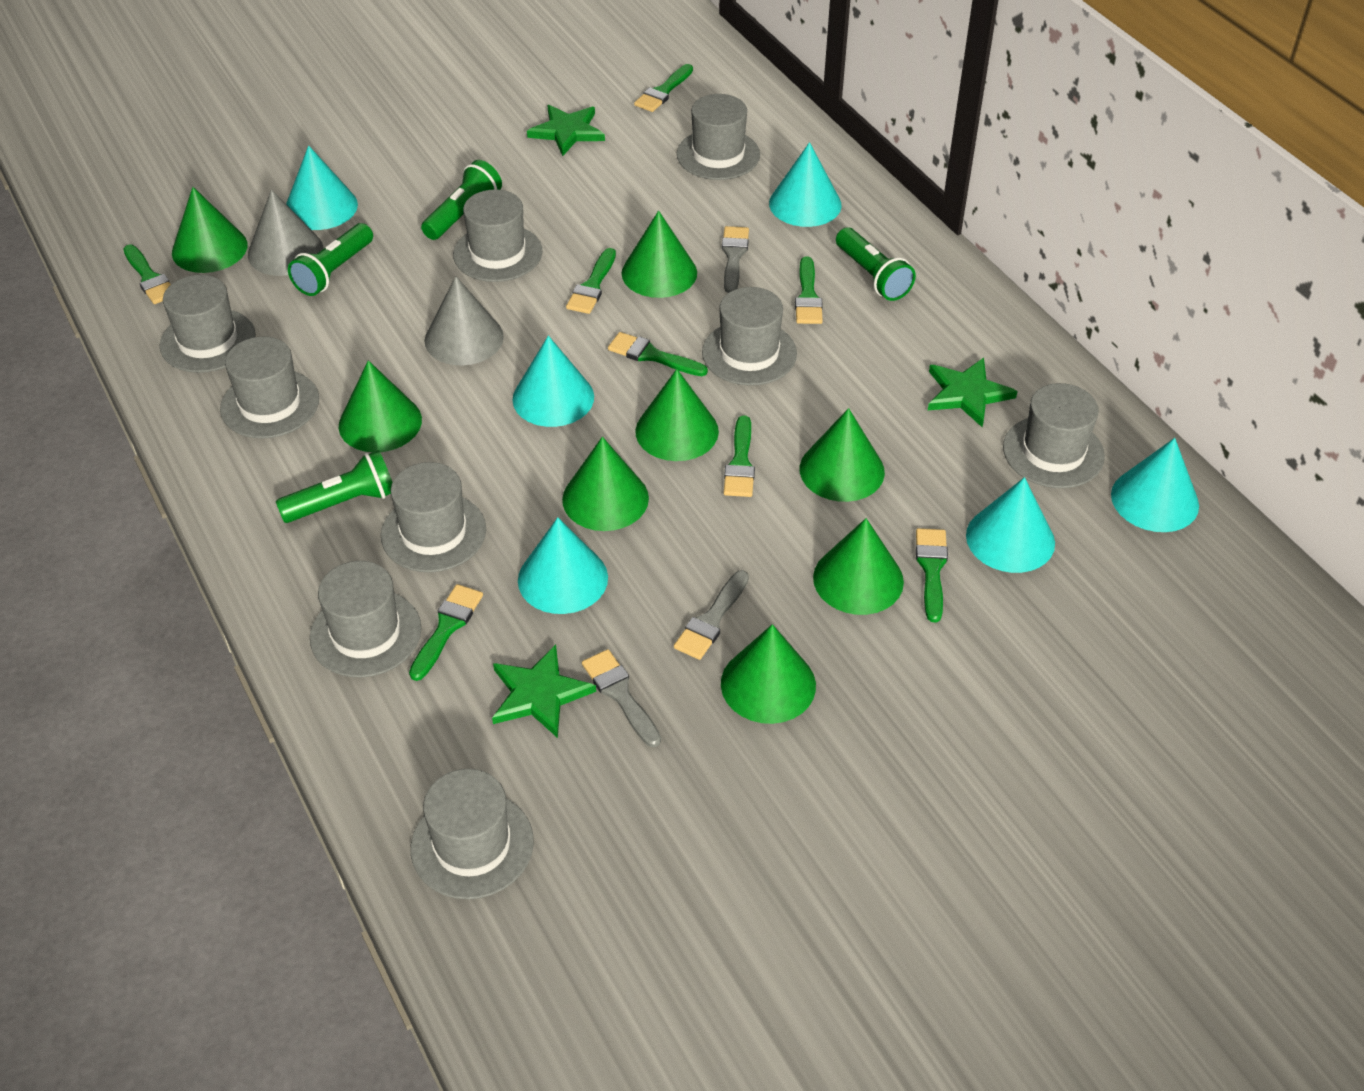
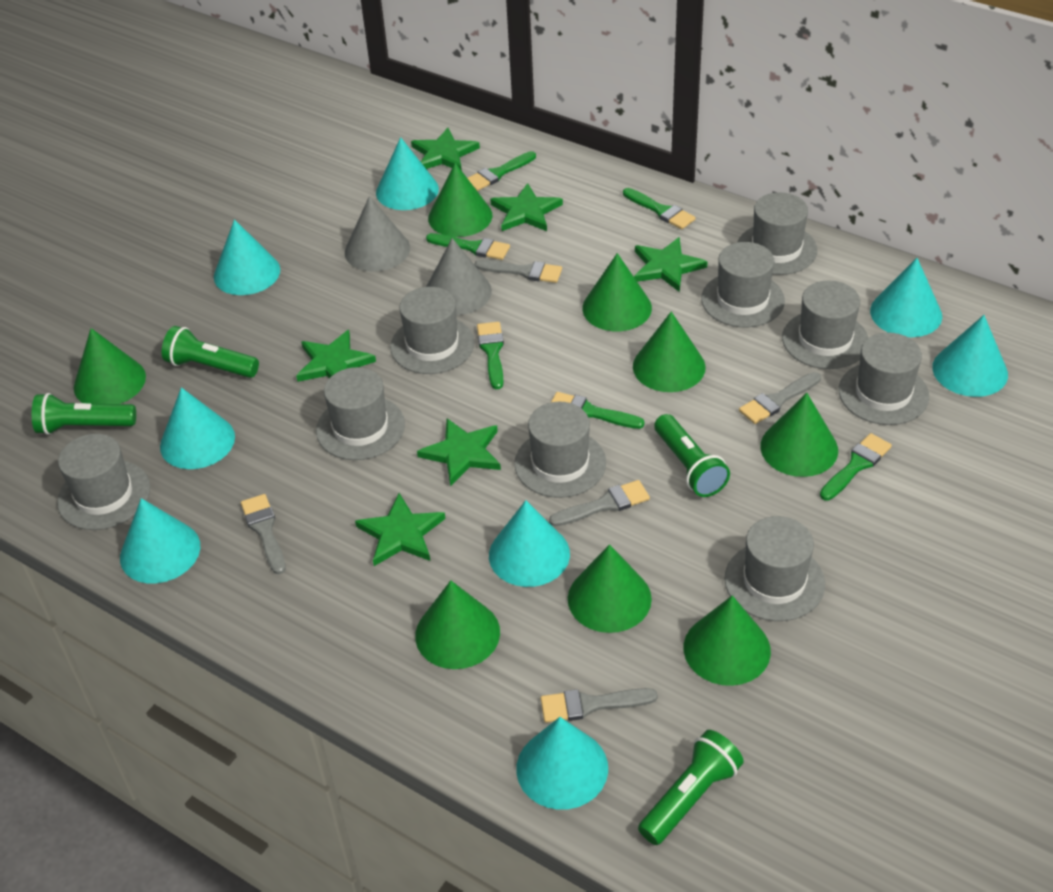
green brush: 8 -> 6
green star: 3 -> 6
grey brush: 3 -> 5
turquoise cone: 6 -> 8

